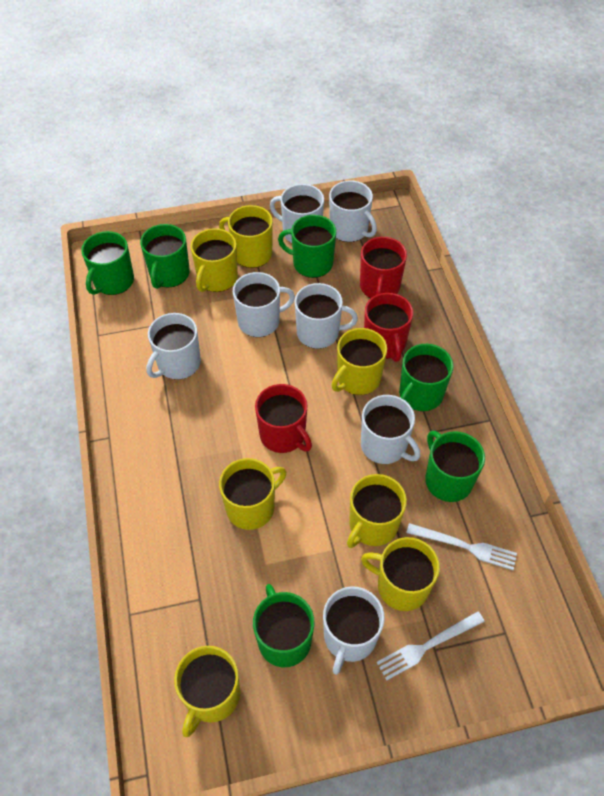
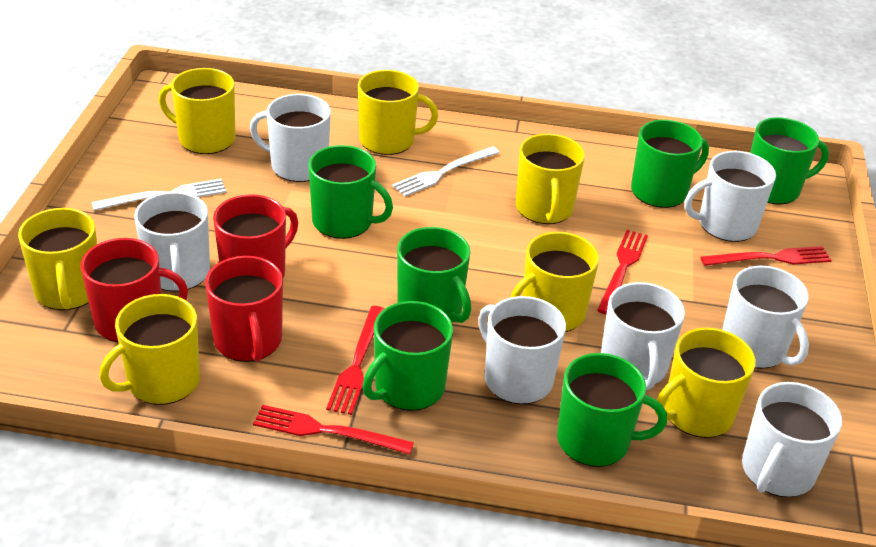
red fork: 0 -> 4

